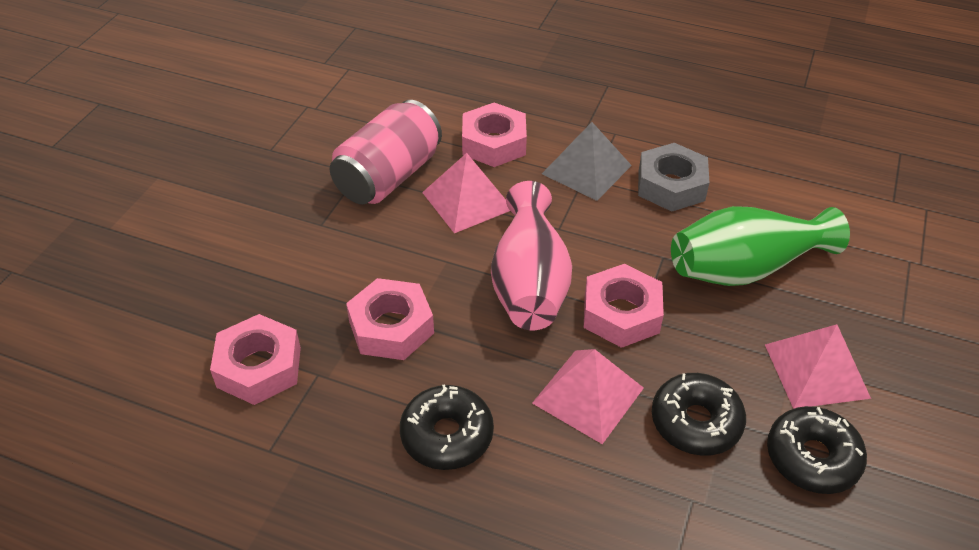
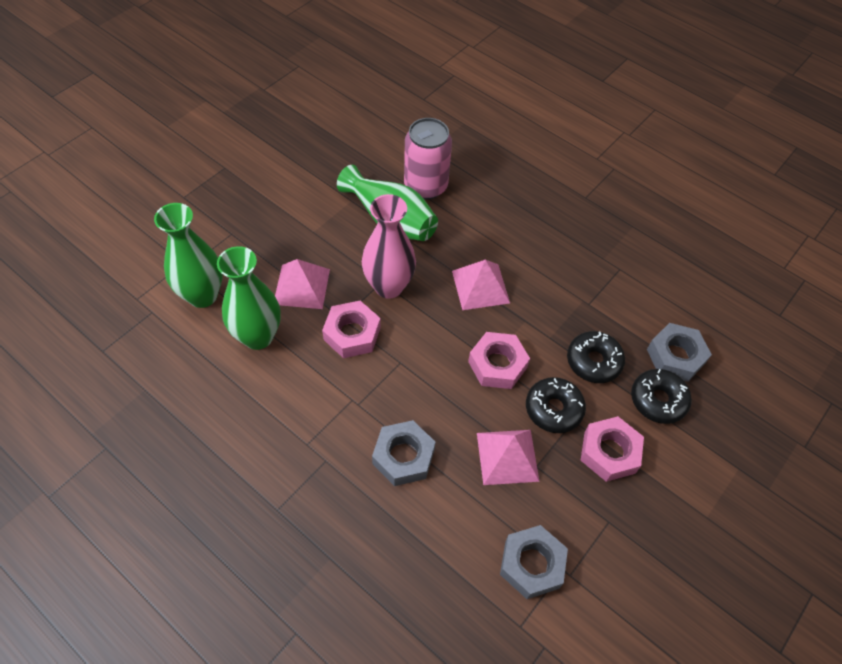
green vase: 1 -> 3
grey nut: 1 -> 3
grey pyramid: 1 -> 0
pink nut: 4 -> 3

